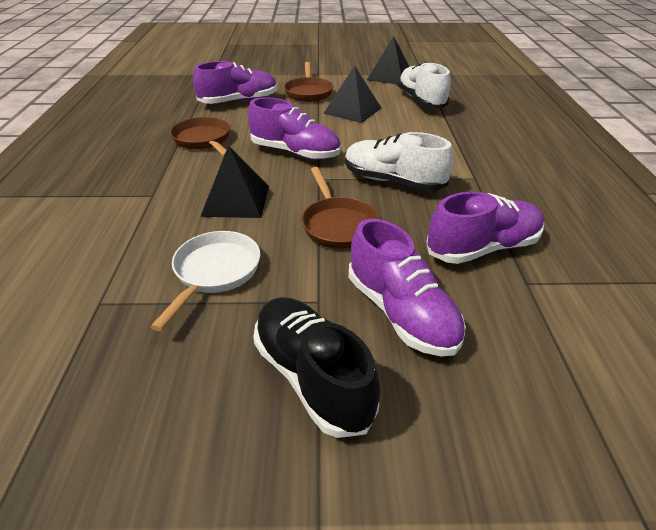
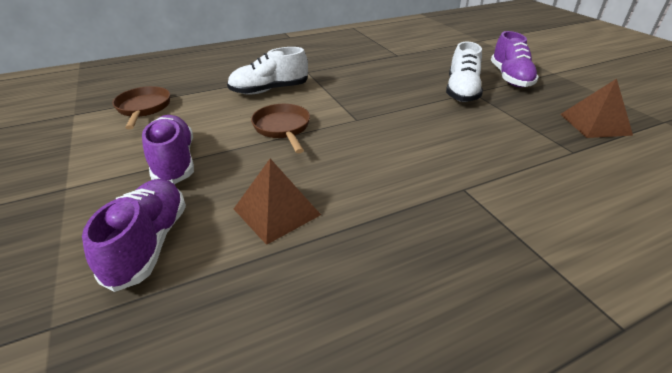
black pyramid: 3 -> 0
black shoe: 1 -> 0
brown pan: 3 -> 2
brown pyramid: 0 -> 2
purple shoe: 4 -> 3
white pan: 1 -> 0

